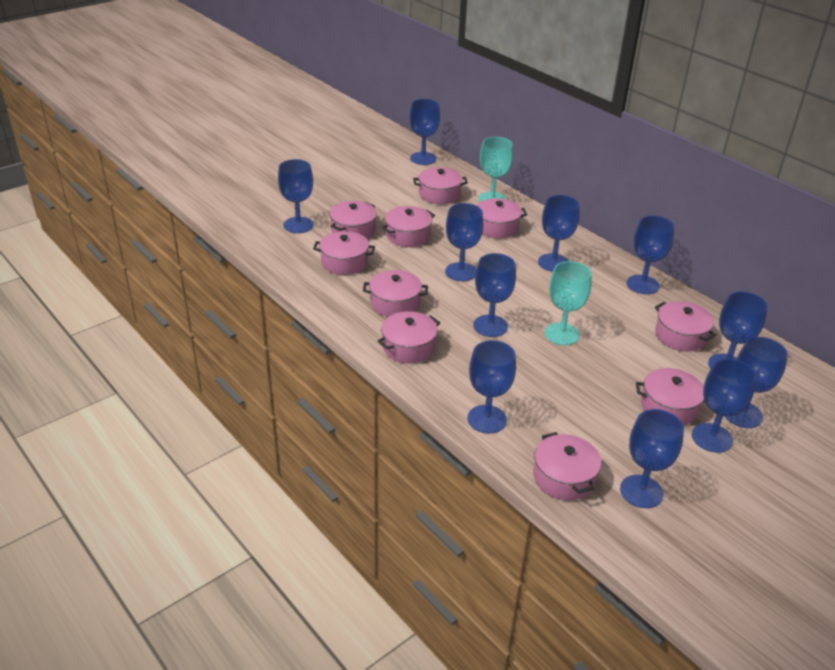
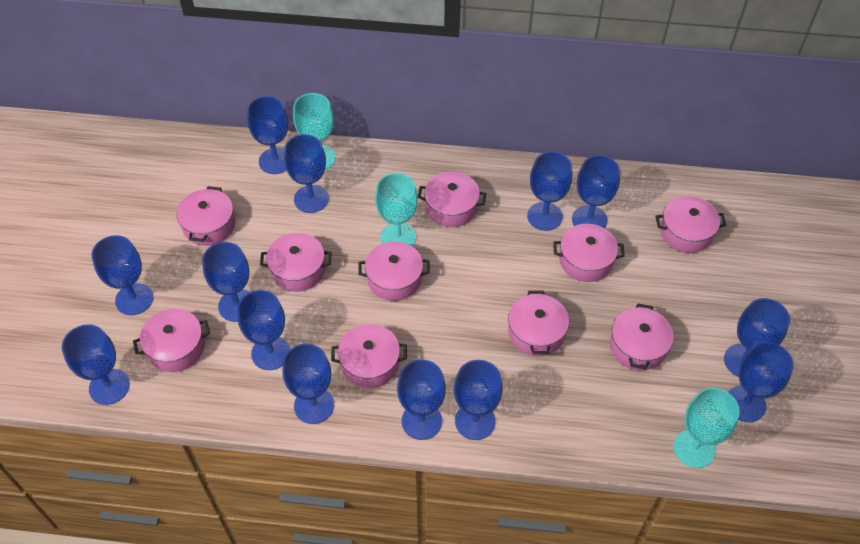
blue goblet: 11 -> 13
turquoise goblet: 2 -> 3

